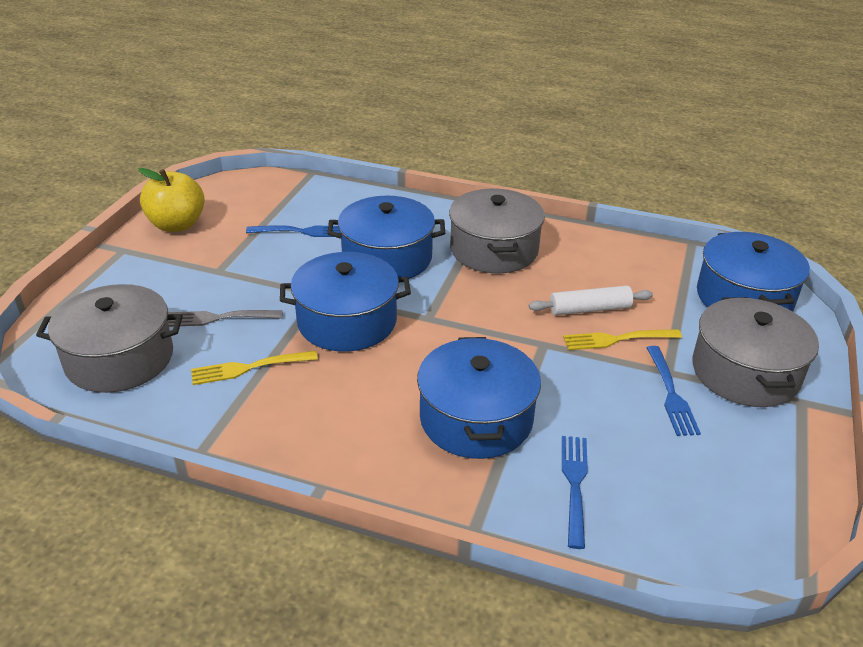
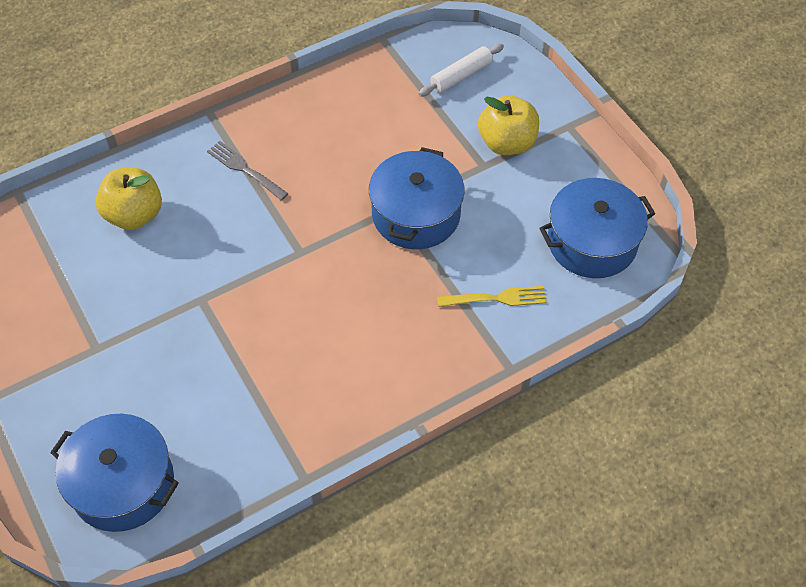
blue fork: 3 -> 0
blue pot: 4 -> 3
grey pot: 3 -> 0
yellow apple: 1 -> 2
yellow fork: 2 -> 1

